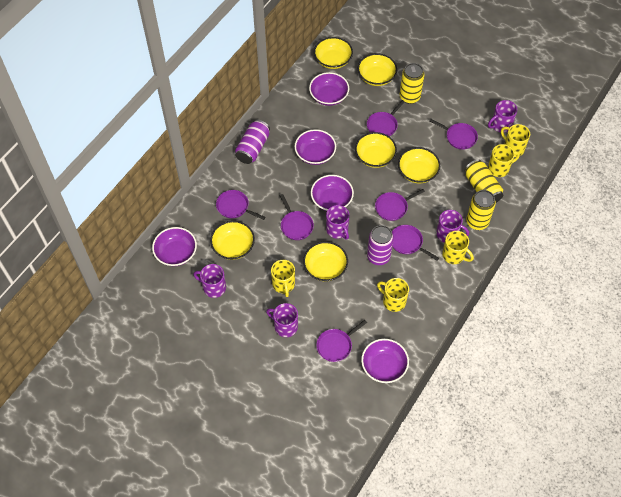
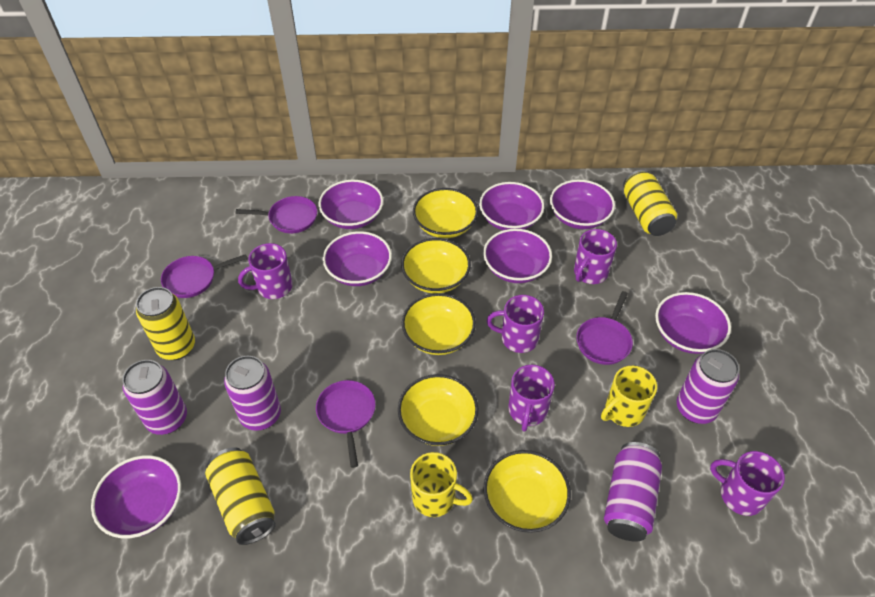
purple bowl: 5 -> 7
purple can: 2 -> 4
purple pan: 7 -> 4
yellow bowl: 6 -> 5
yellow mug: 5 -> 2

